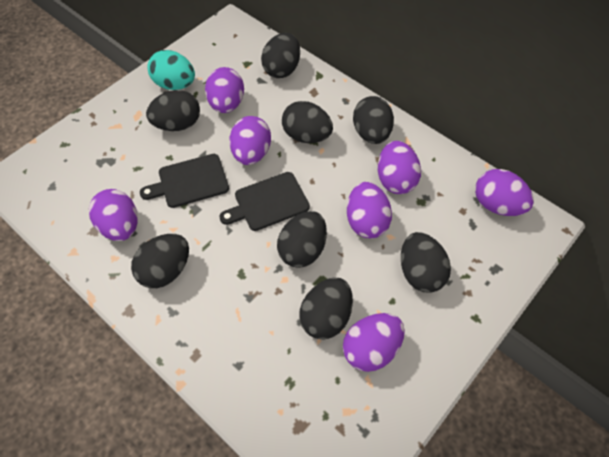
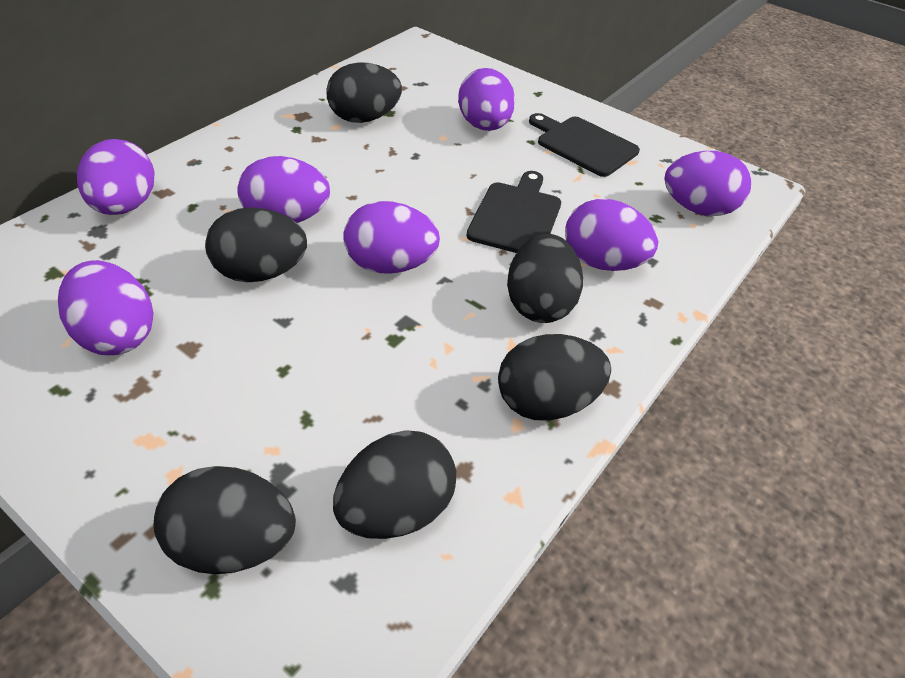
black egg: 8 -> 6
turquoise egg: 1 -> 0

